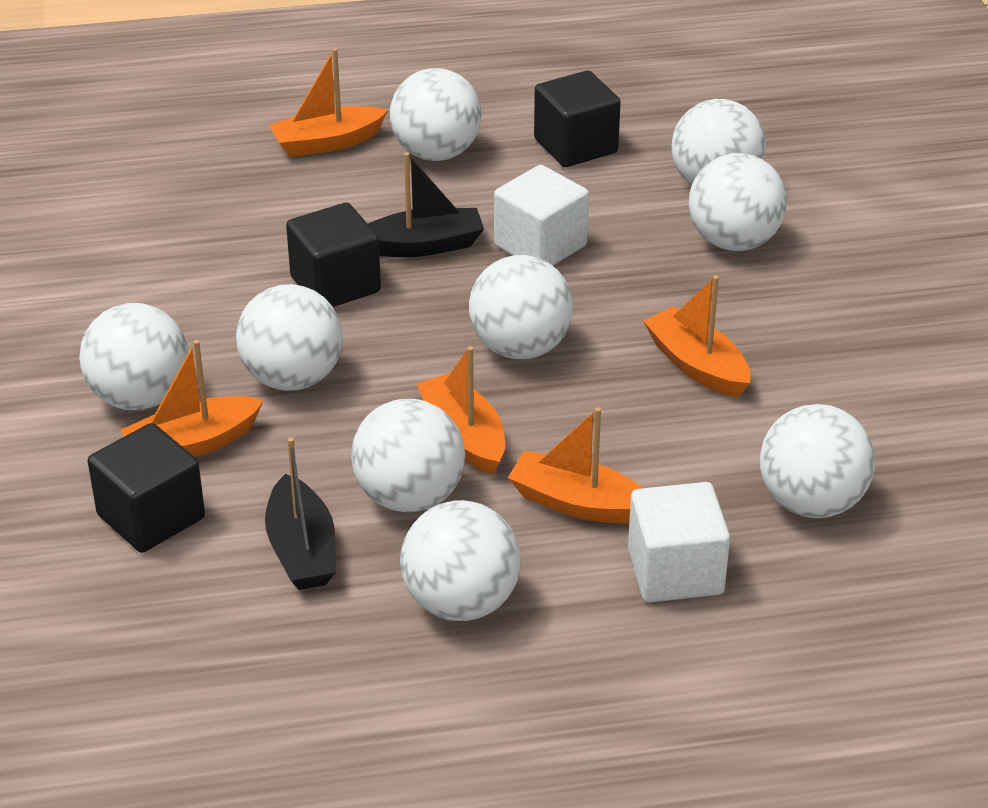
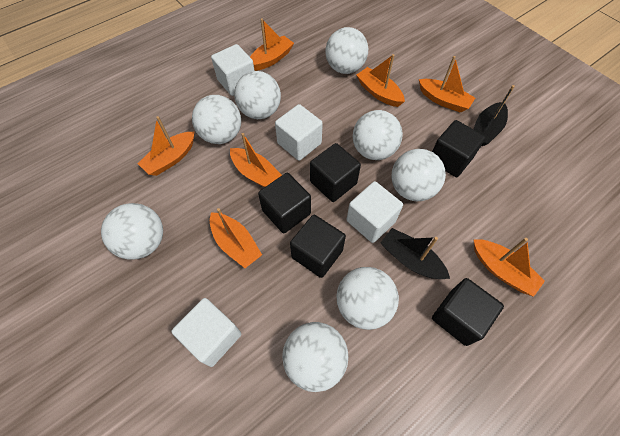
black cube: 3 -> 5
orange boat: 5 -> 7
white ball: 9 -> 8
white cube: 2 -> 4

